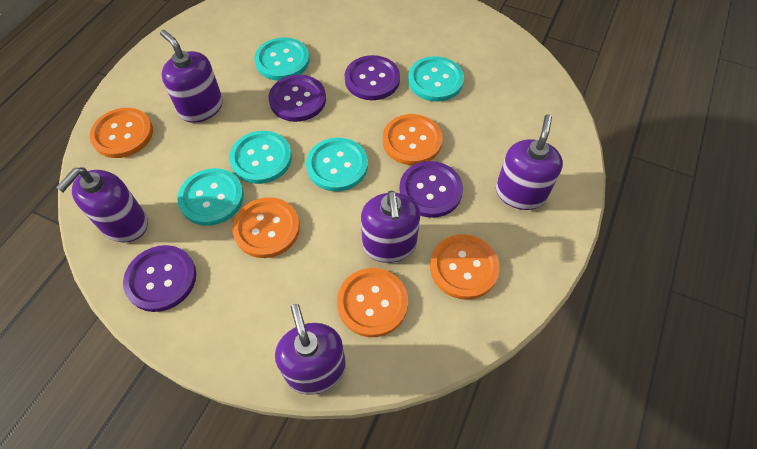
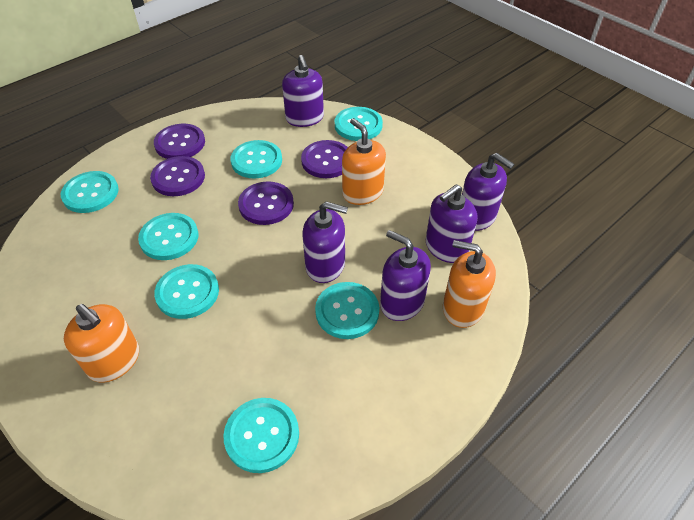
orange button: 5 -> 0
orange soap dispenser: 0 -> 3
turquoise button: 5 -> 7

